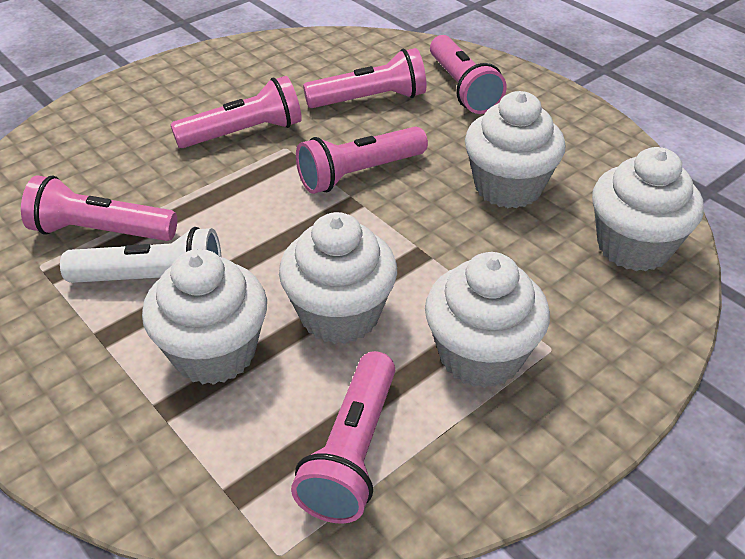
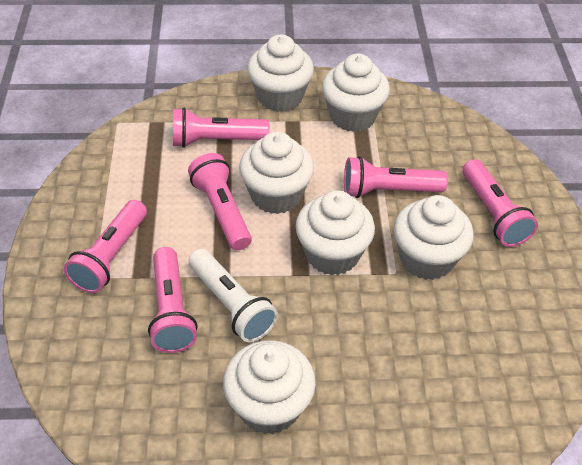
white cupcake: 5 -> 6

